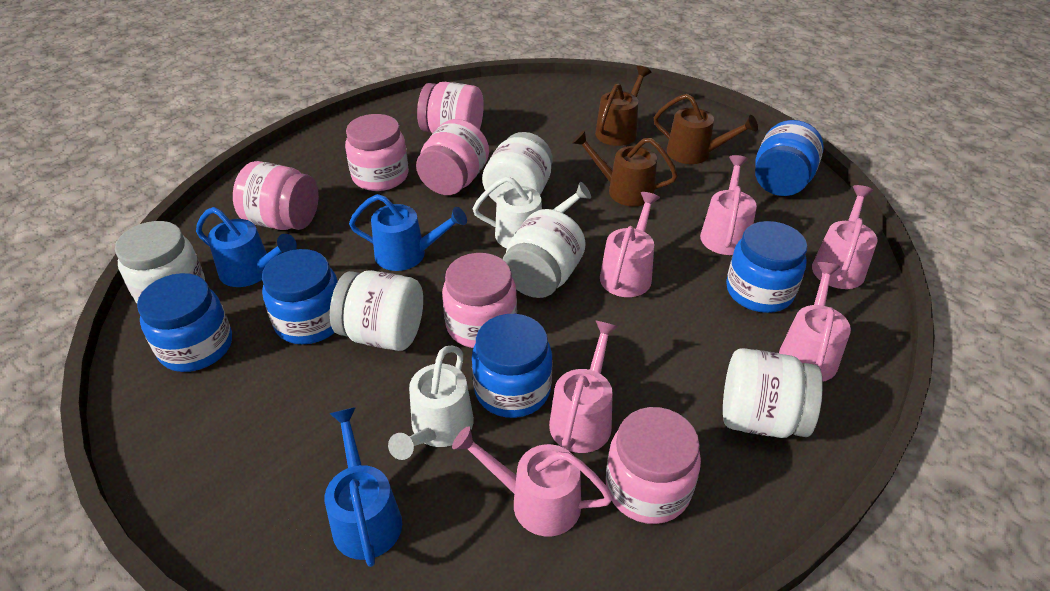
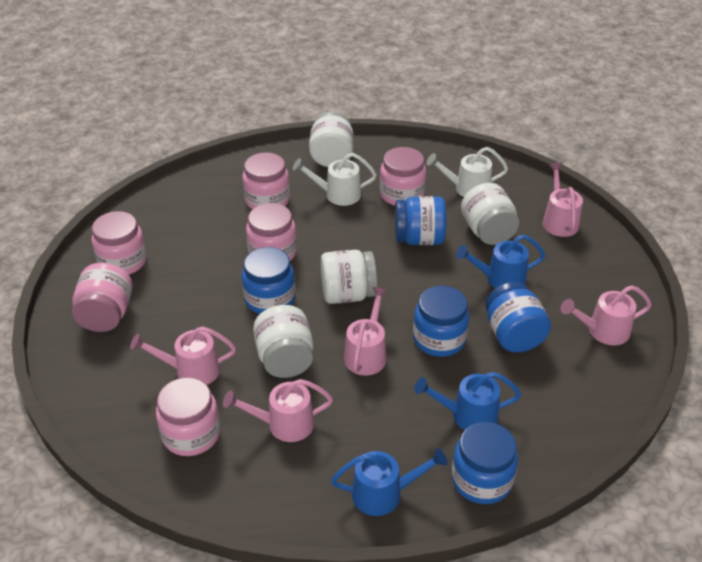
brown watering can: 3 -> 0
pink watering can: 6 -> 5
white jar: 5 -> 4

